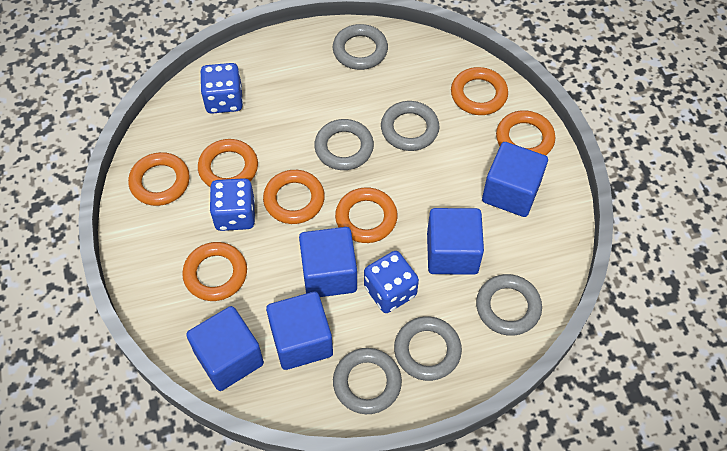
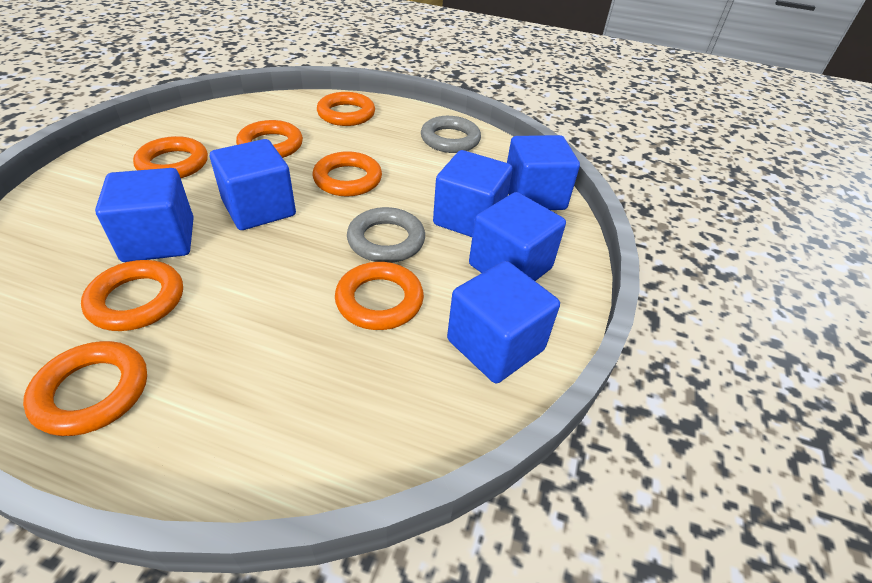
blue cube: 5 -> 6
blue dice: 3 -> 0
grey ring: 6 -> 2

